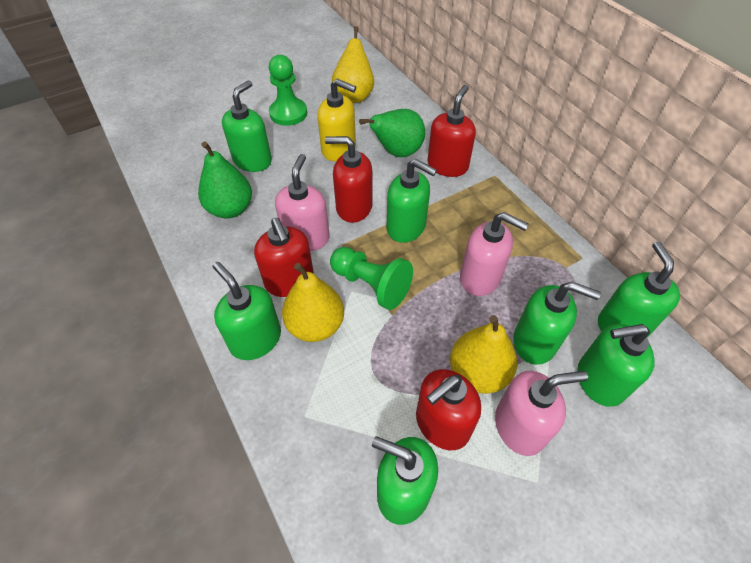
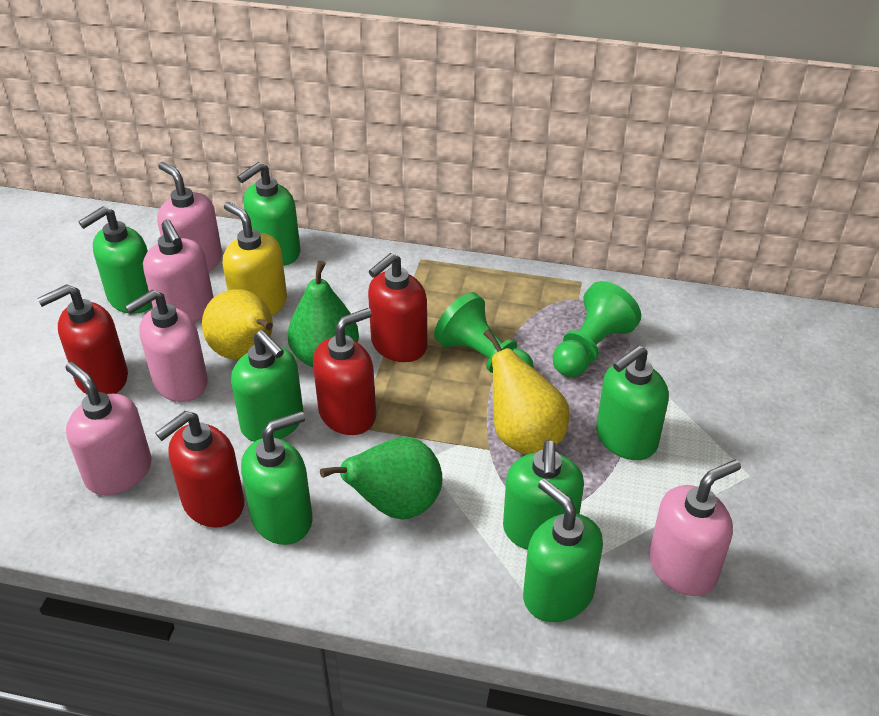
pink soap dispenser: 3 -> 5
yellow pear: 3 -> 2

